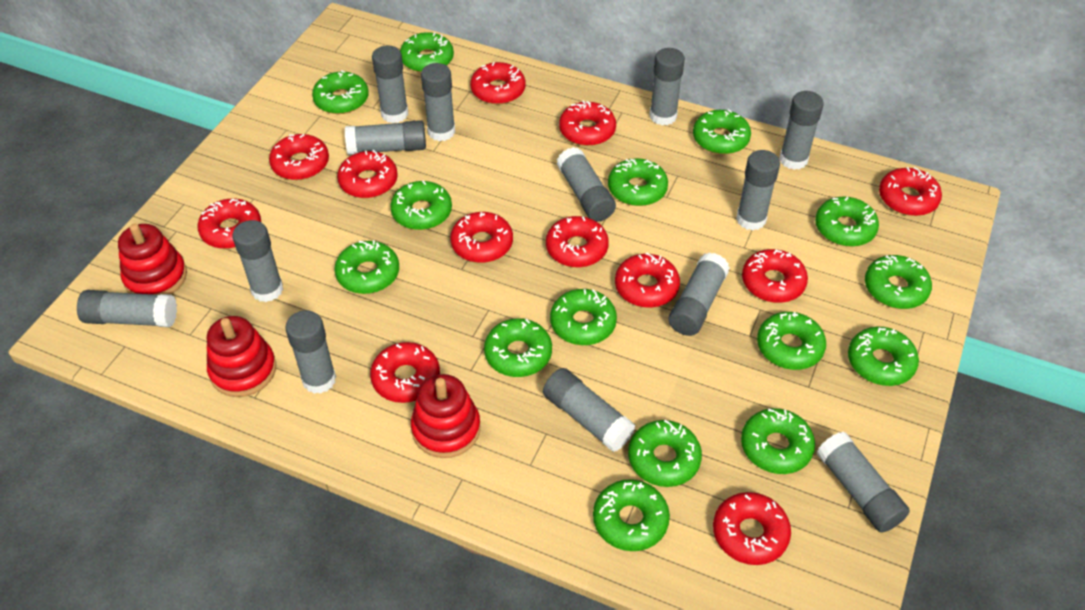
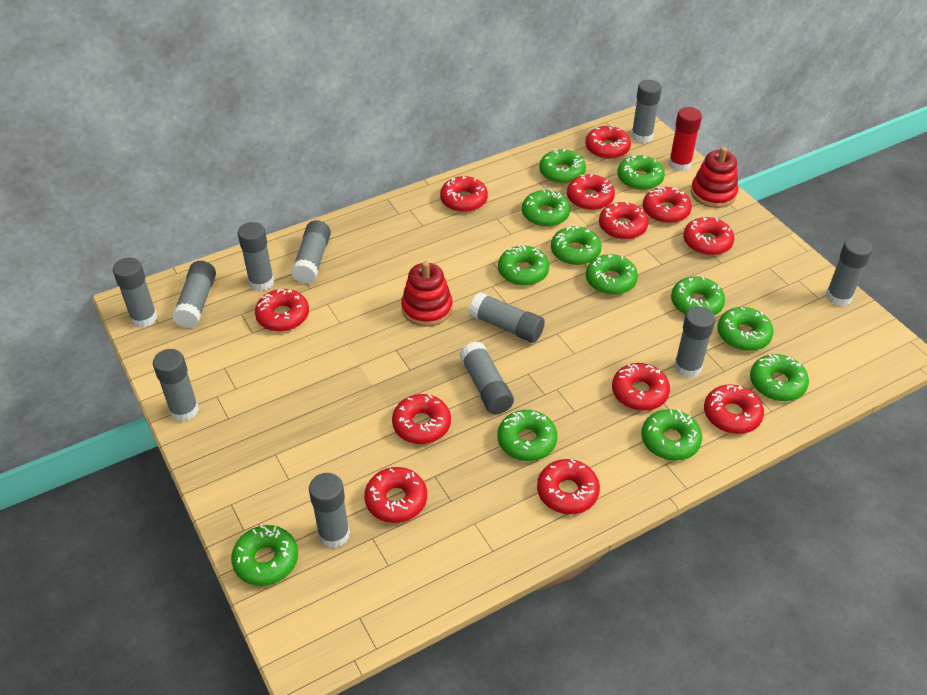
green donut: 15 -> 12
grey glue stick: 13 -> 11
red glue stick: 0 -> 1
red stacking toy: 3 -> 2

